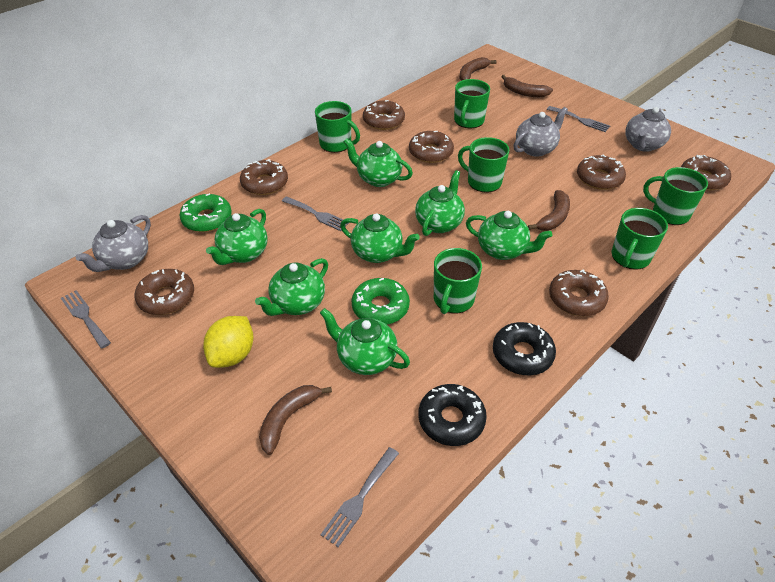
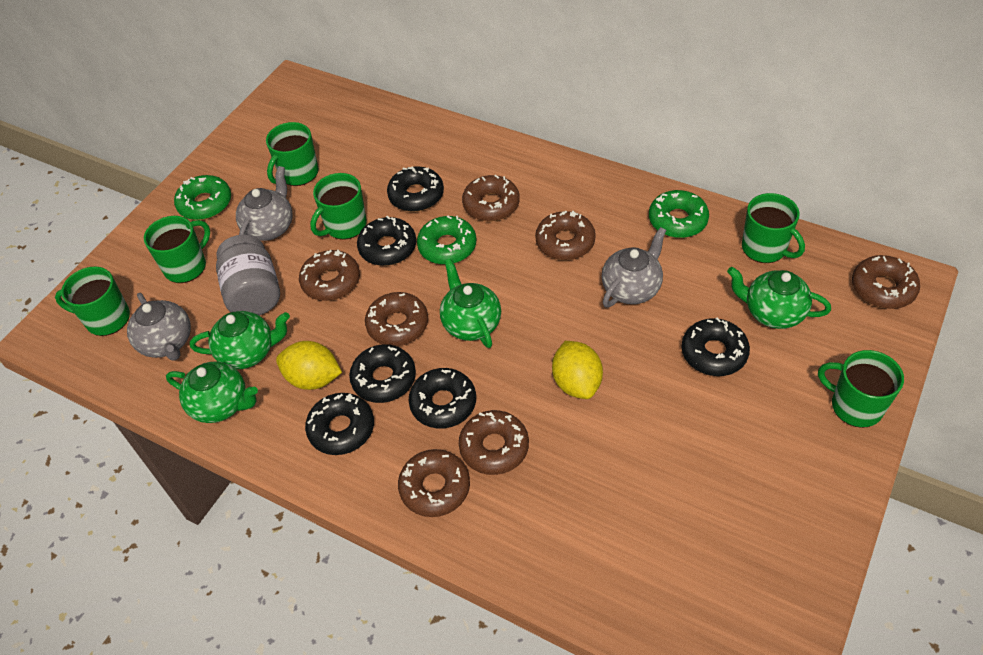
black donut: 2 -> 6
brown banana: 4 -> 0
green donut: 2 -> 3
green teapot: 7 -> 4
grey fork: 4 -> 0
grey jar: 0 -> 1
yellow lemon: 1 -> 2

